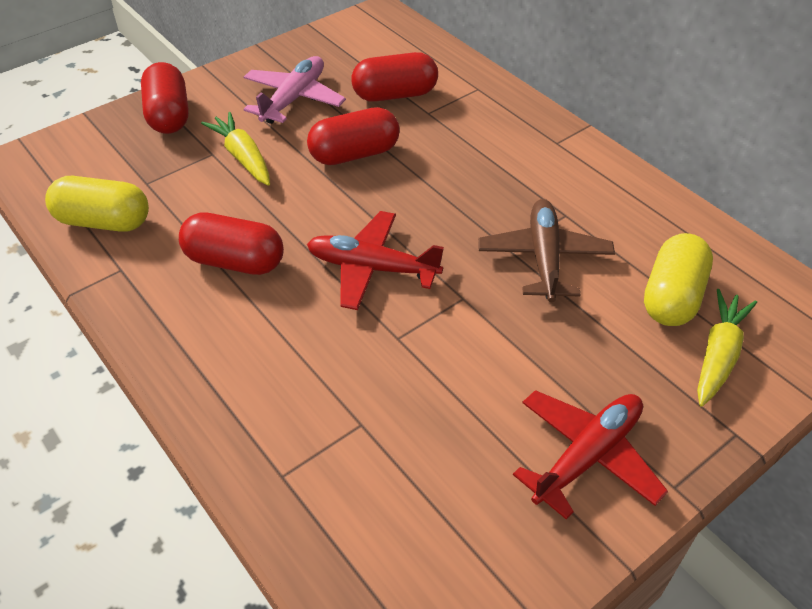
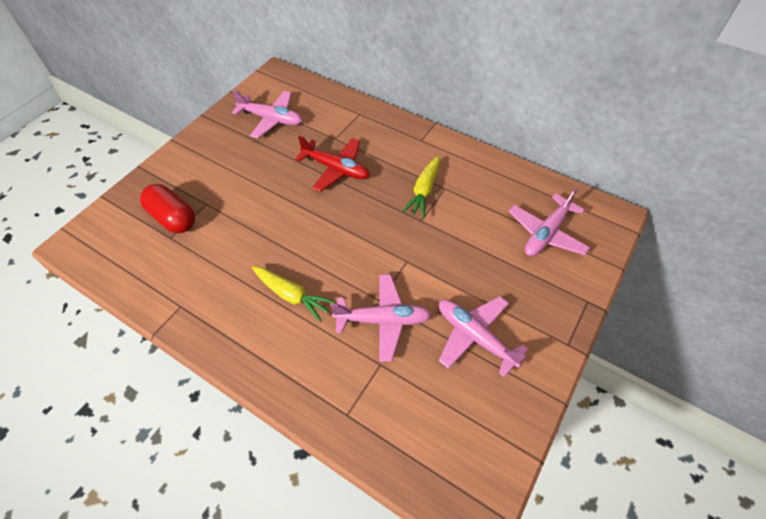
brown plane: 1 -> 0
pink plane: 1 -> 4
red capsule: 4 -> 1
red plane: 2 -> 1
yellow capsule: 2 -> 0

